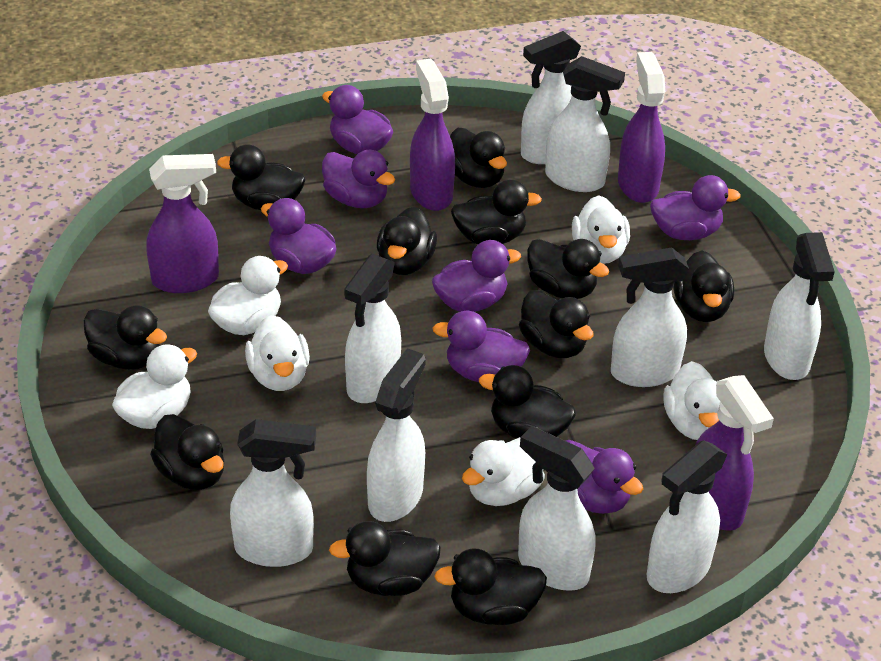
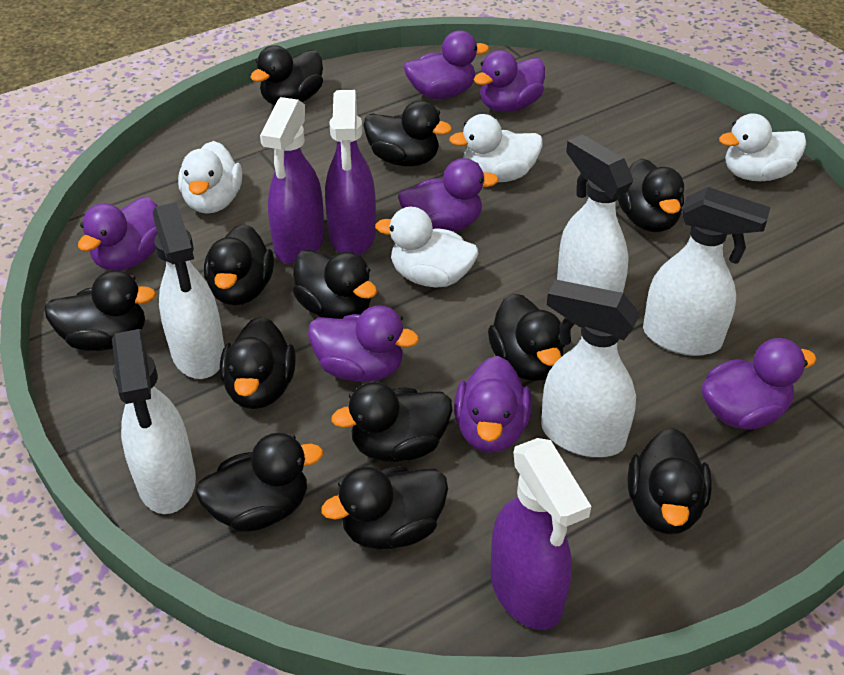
purple spray bottle: 4 -> 3
white duck: 6 -> 4
white spray bottle: 9 -> 5

